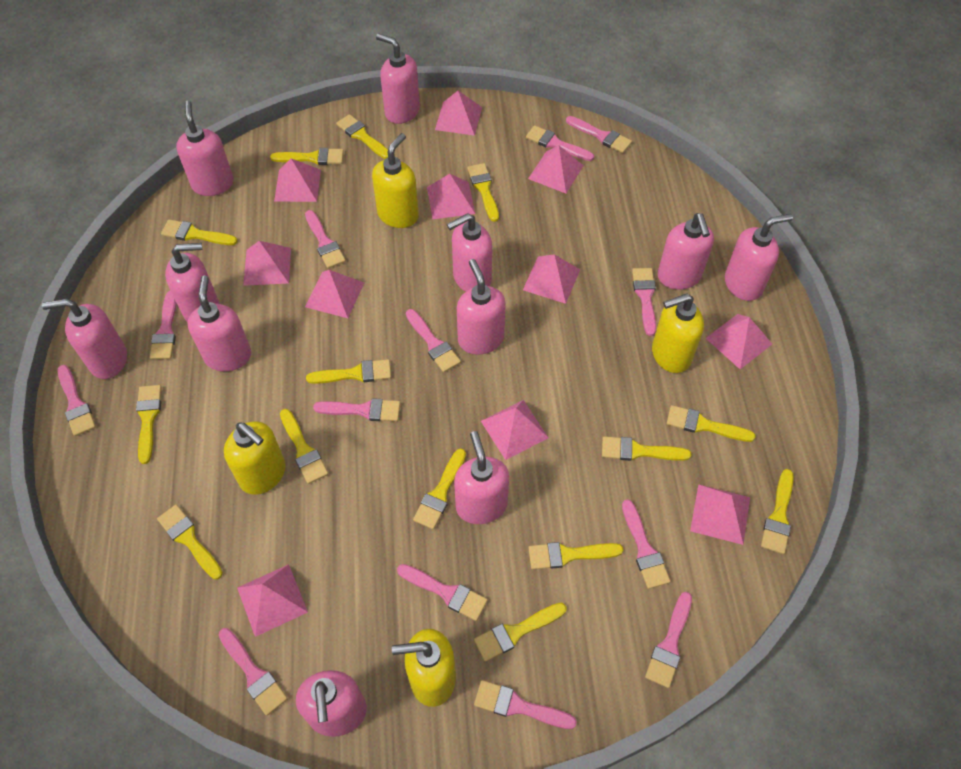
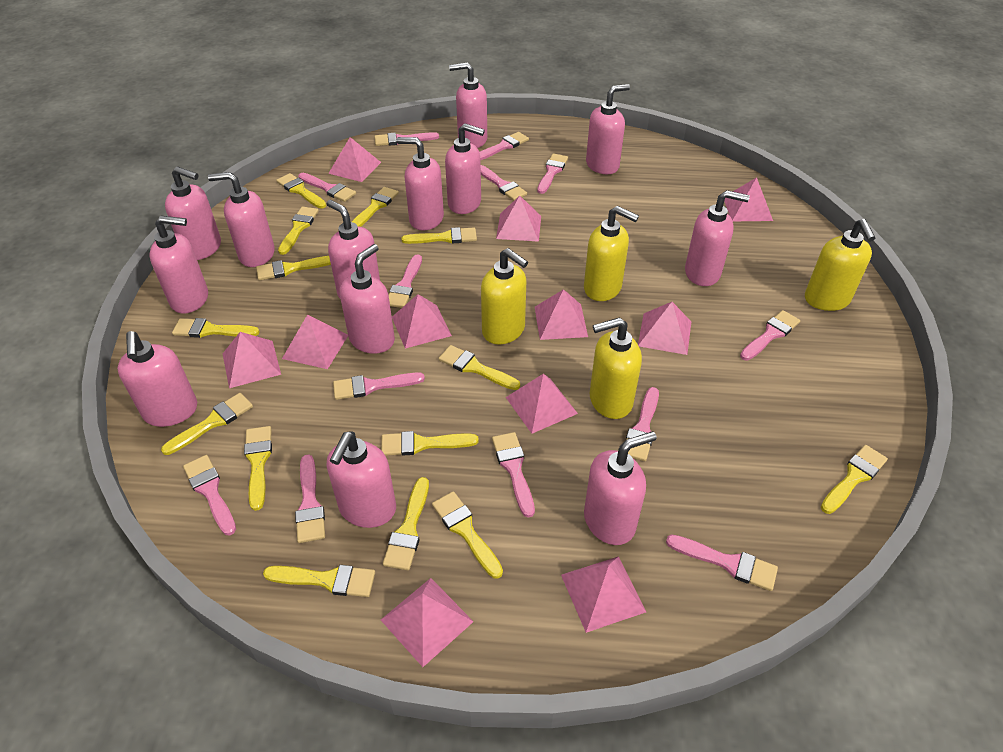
pink soap dispenser: 11 -> 13

